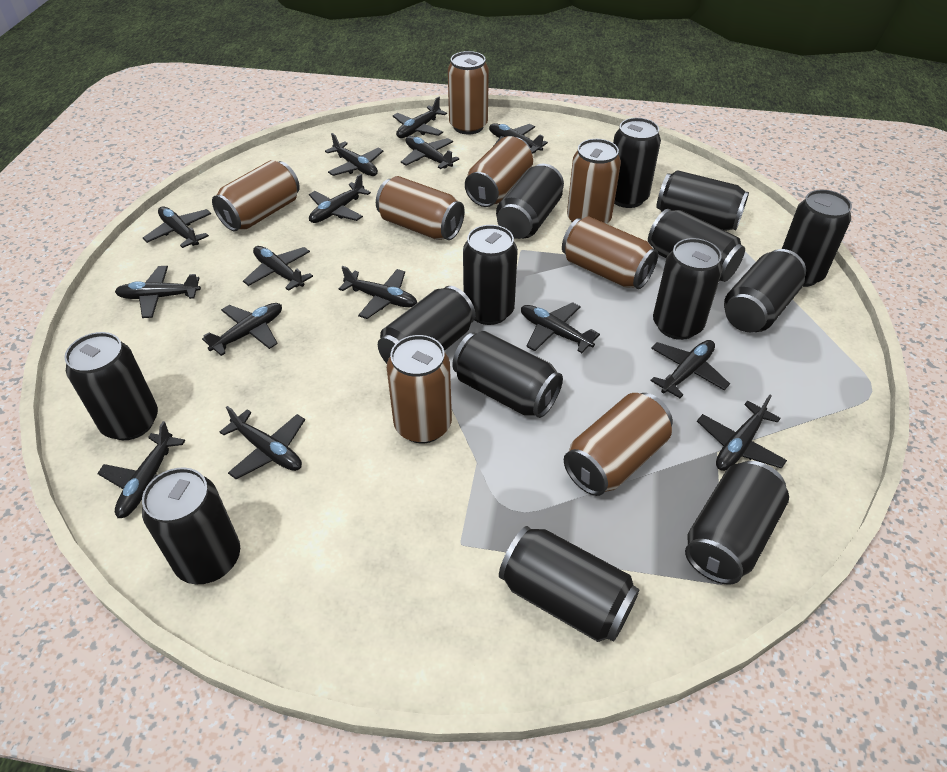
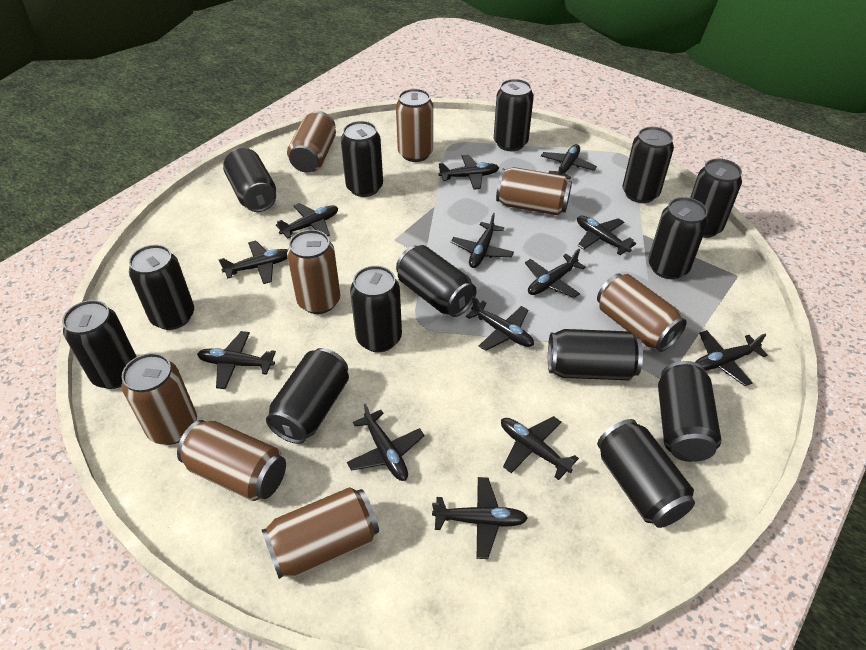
black plane: 15 -> 13

